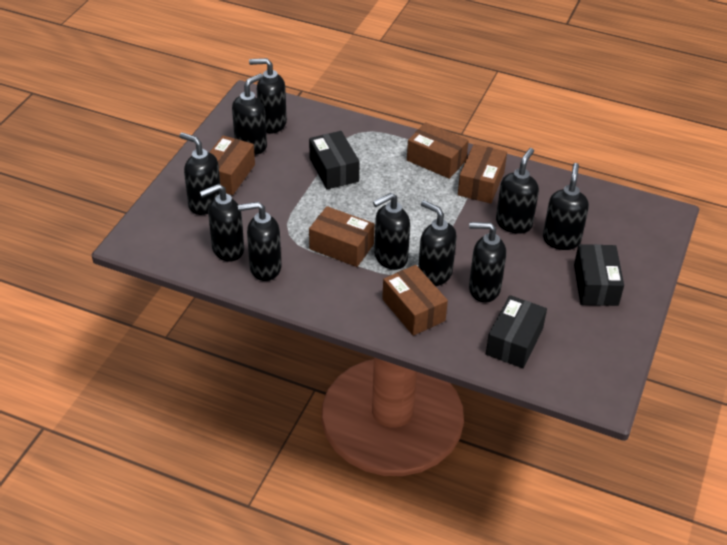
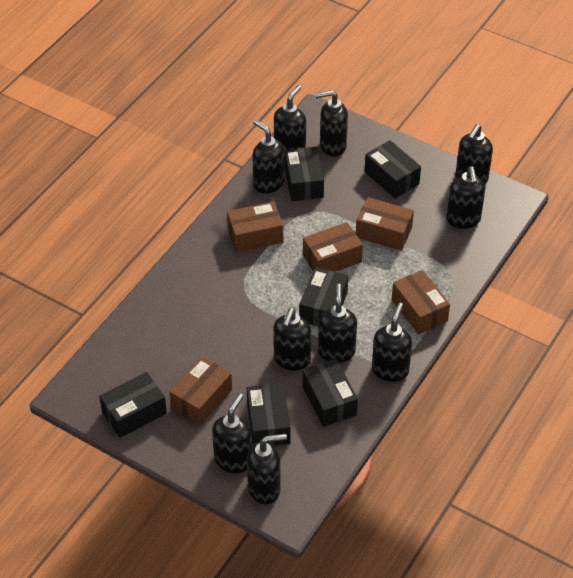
black box: 3 -> 6

